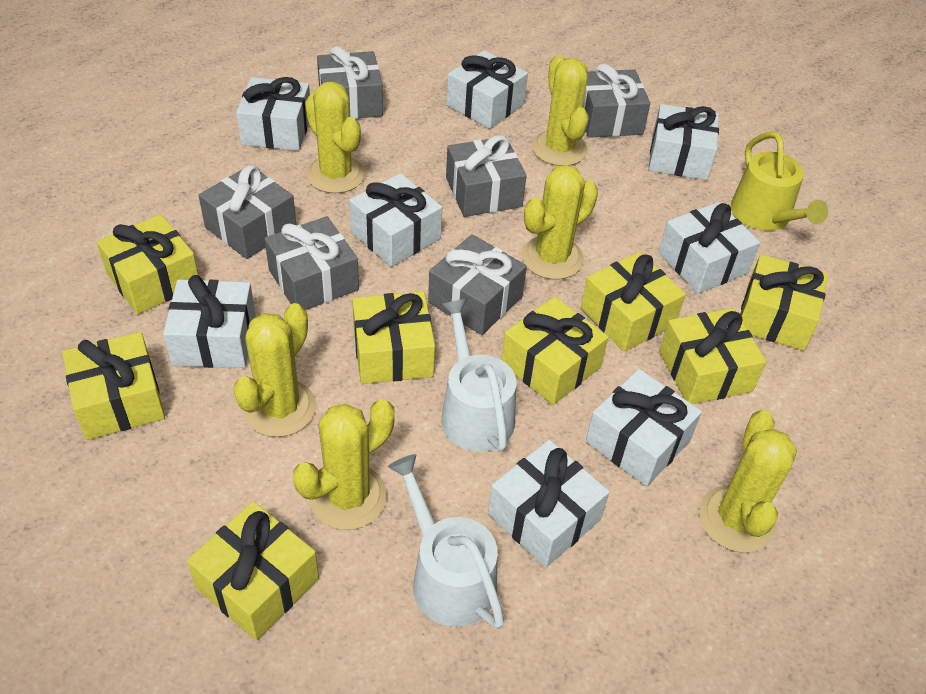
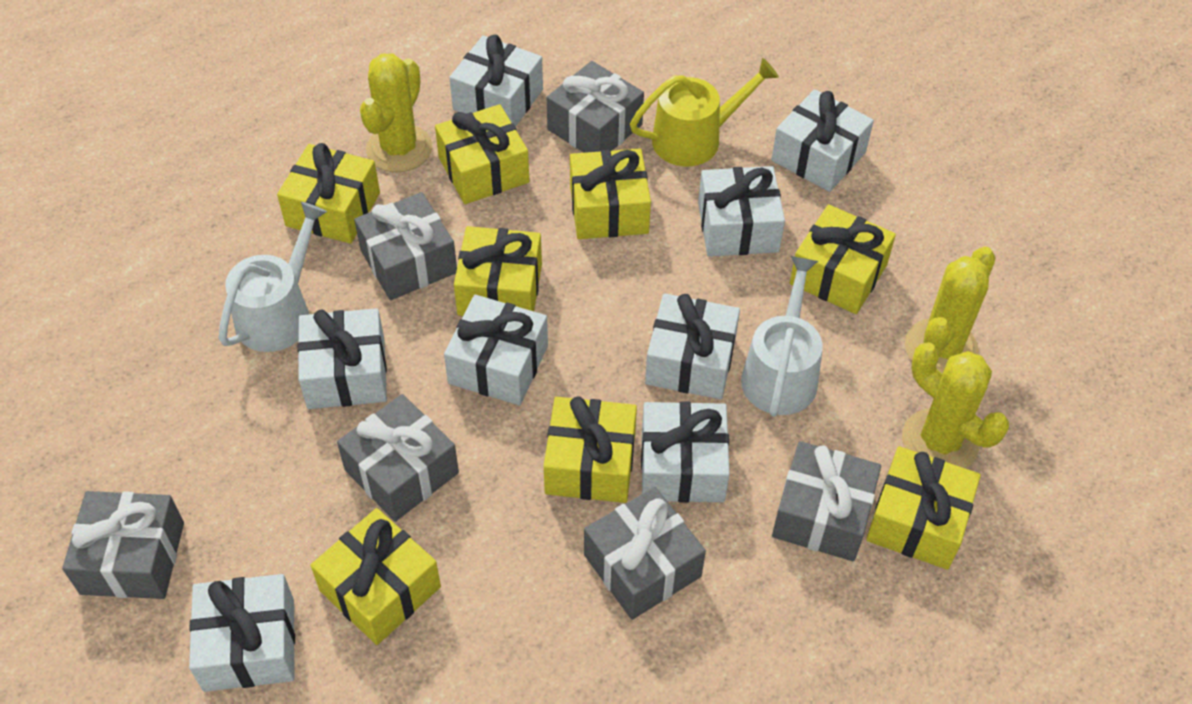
yellow cactus: 6 -> 3

